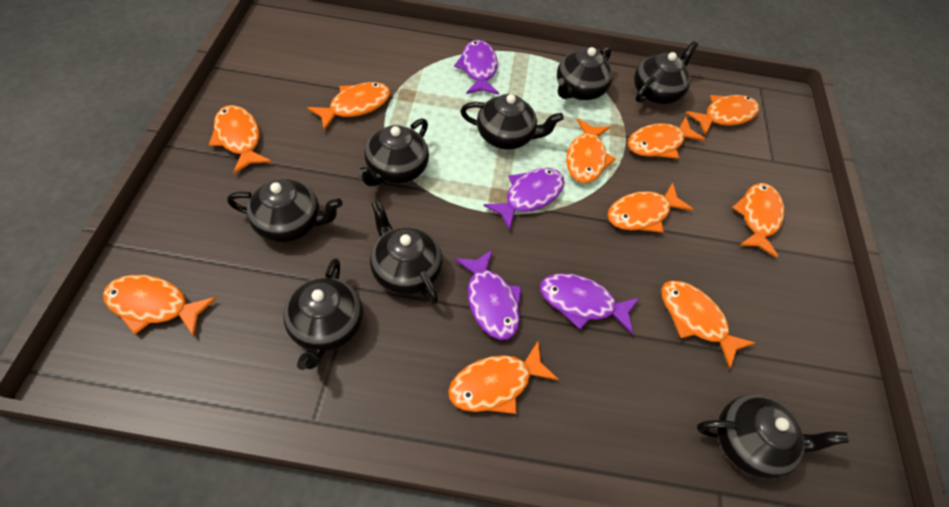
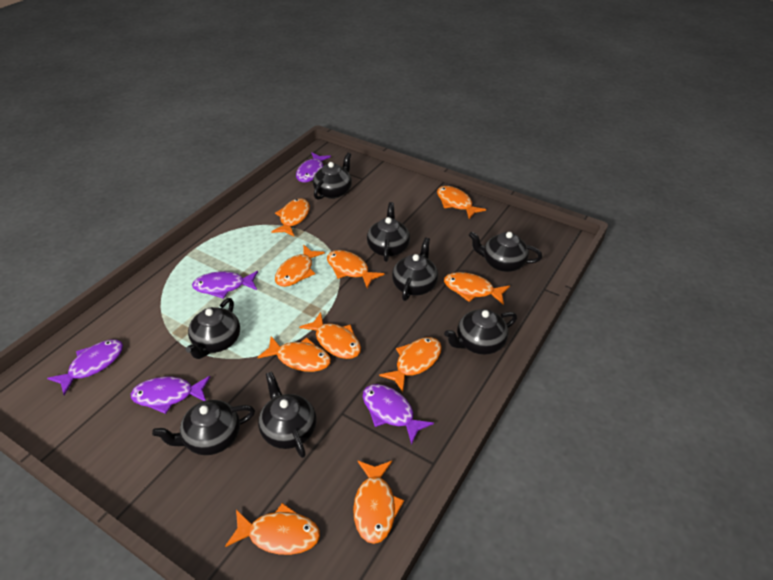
purple fish: 4 -> 5

